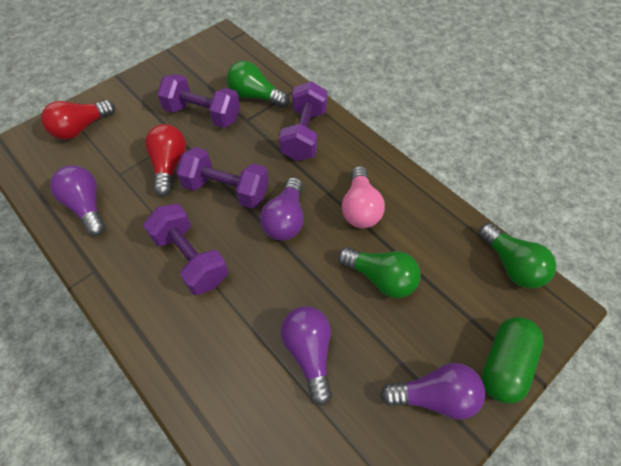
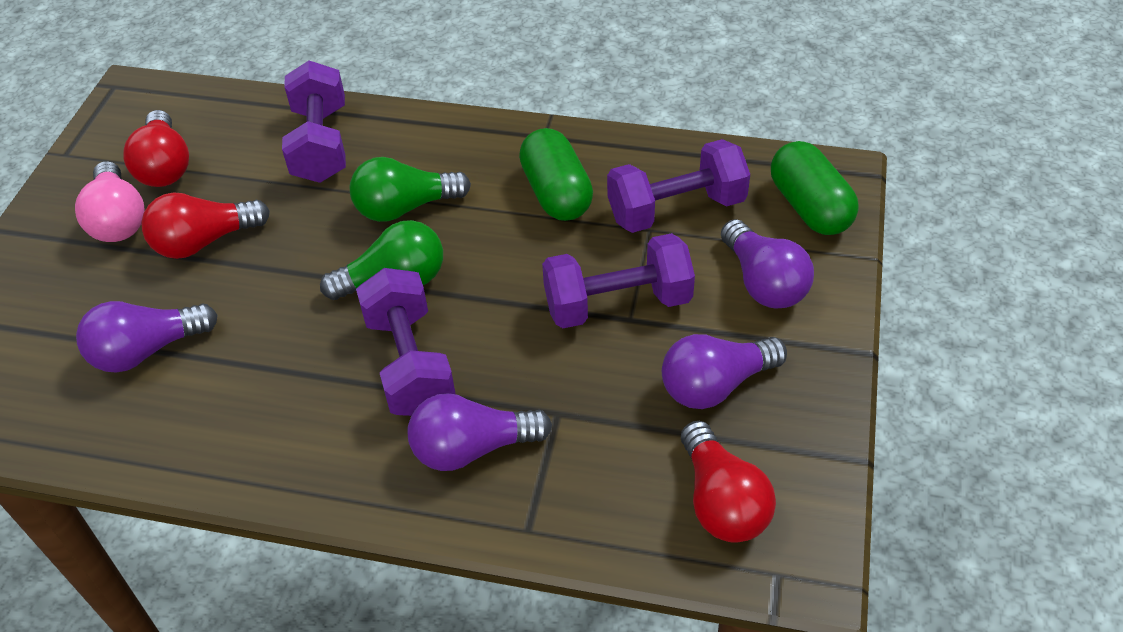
green capsule: 1 -> 2
green light bulb: 3 -> 2
red light bulb: 2 -> 3

